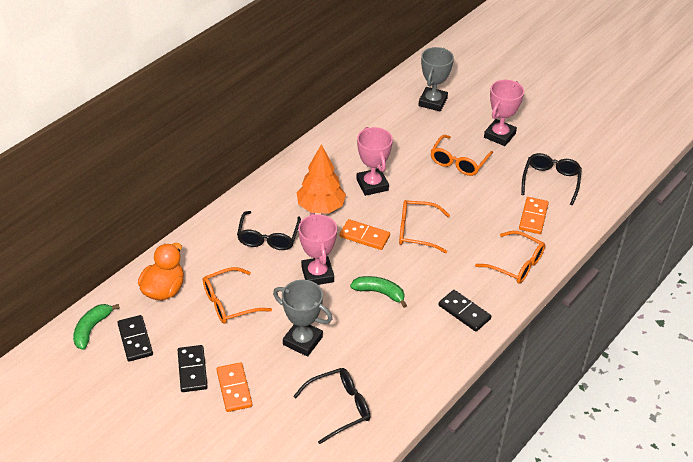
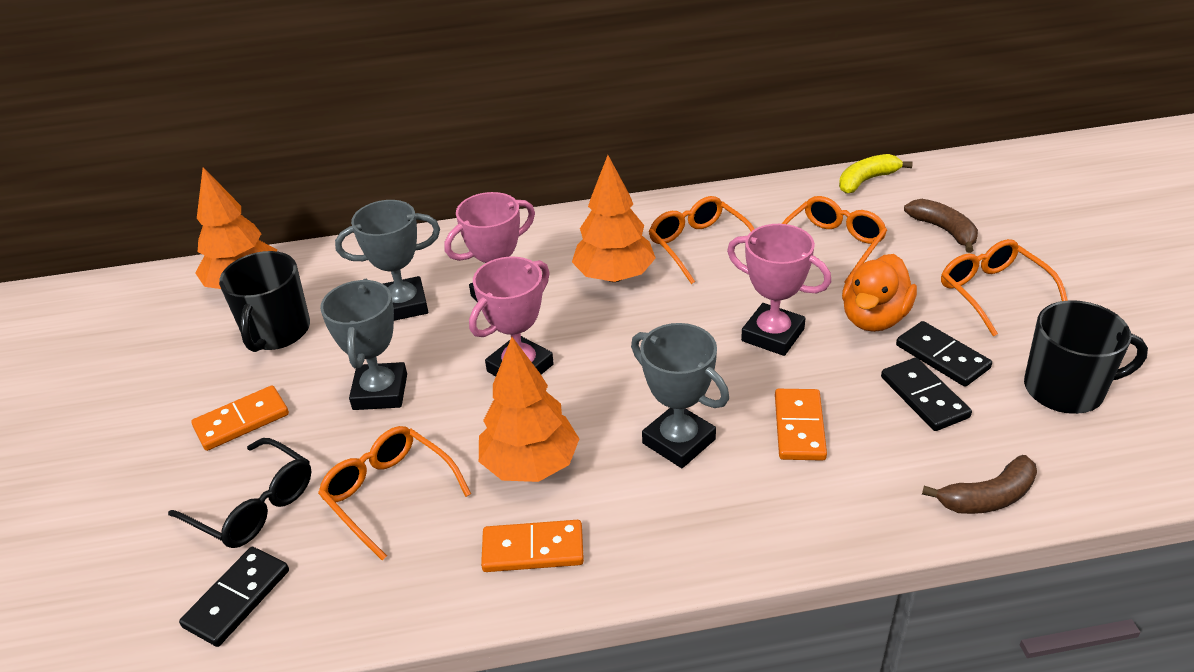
black glasses: 3 -> 1
black mug: 0 -> 2
brown banana: 0 -> 2
green banana: 2 -> 0
grey trophy: 2 -> 3
orange tree: 1 -> 3
yellow banana: 0 -> 1

